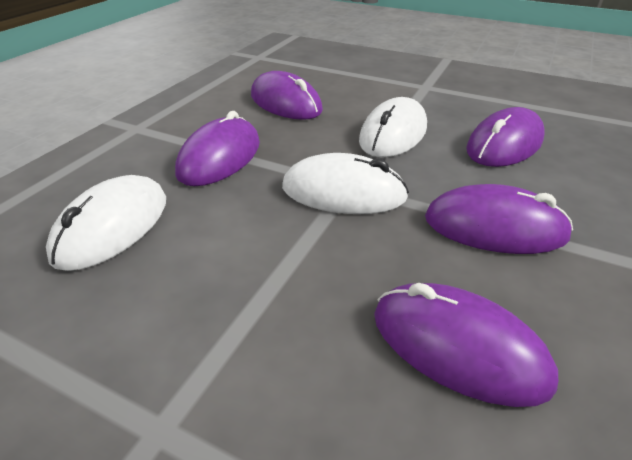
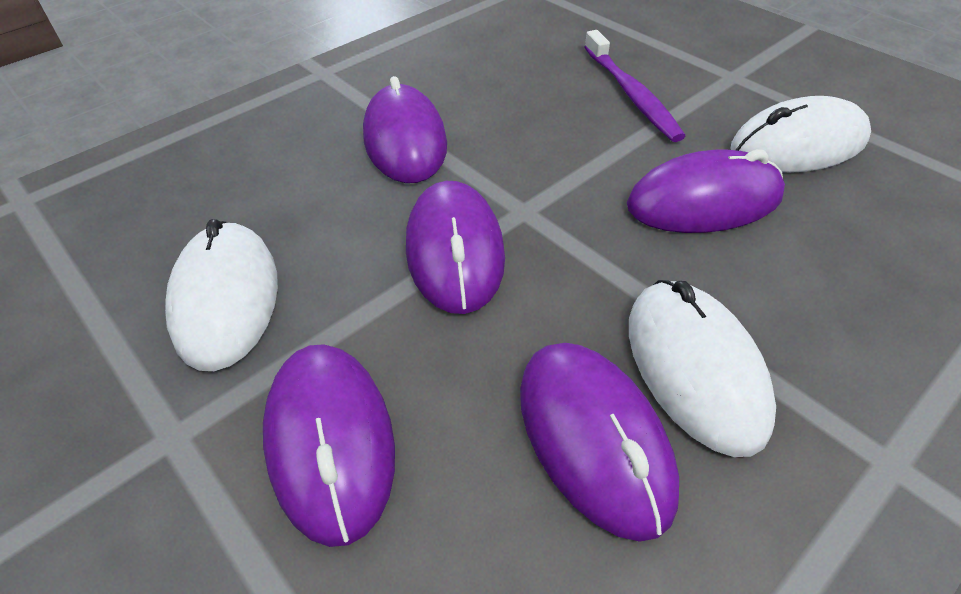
purple toothbrush: 0 -> 1

